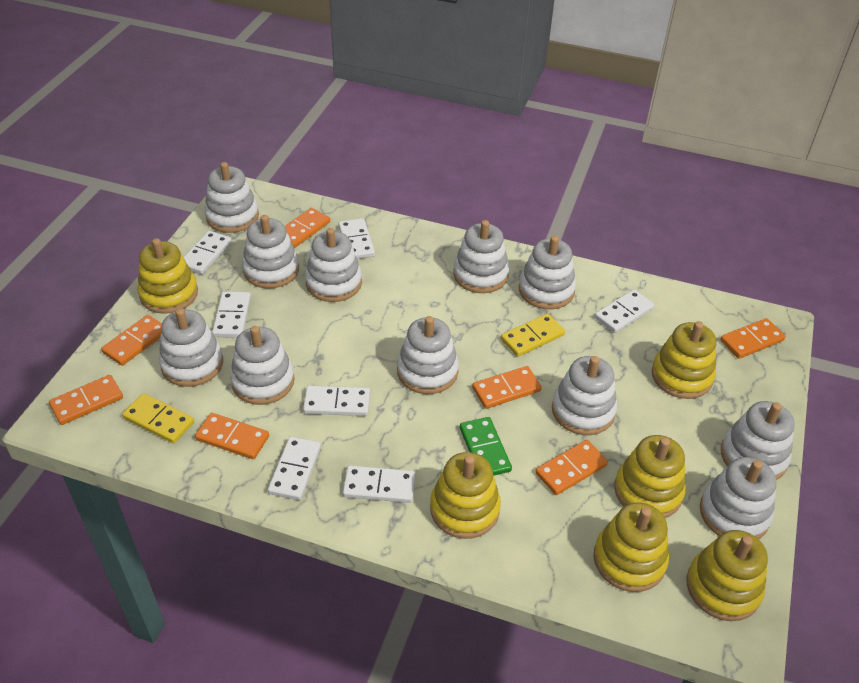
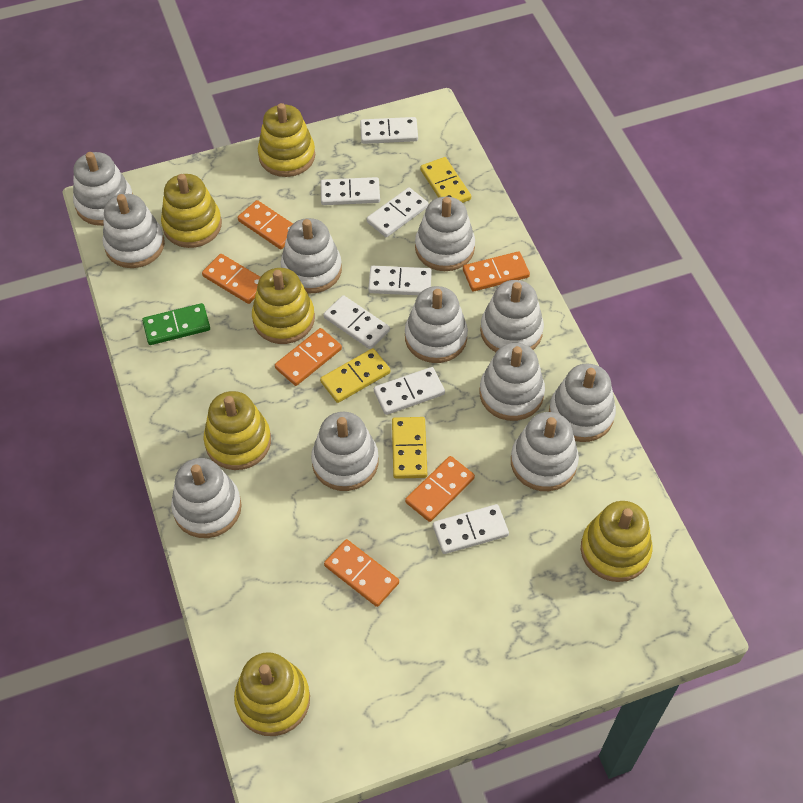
orange domino: 7 -> 6
yellow domino: 2 -> 3

